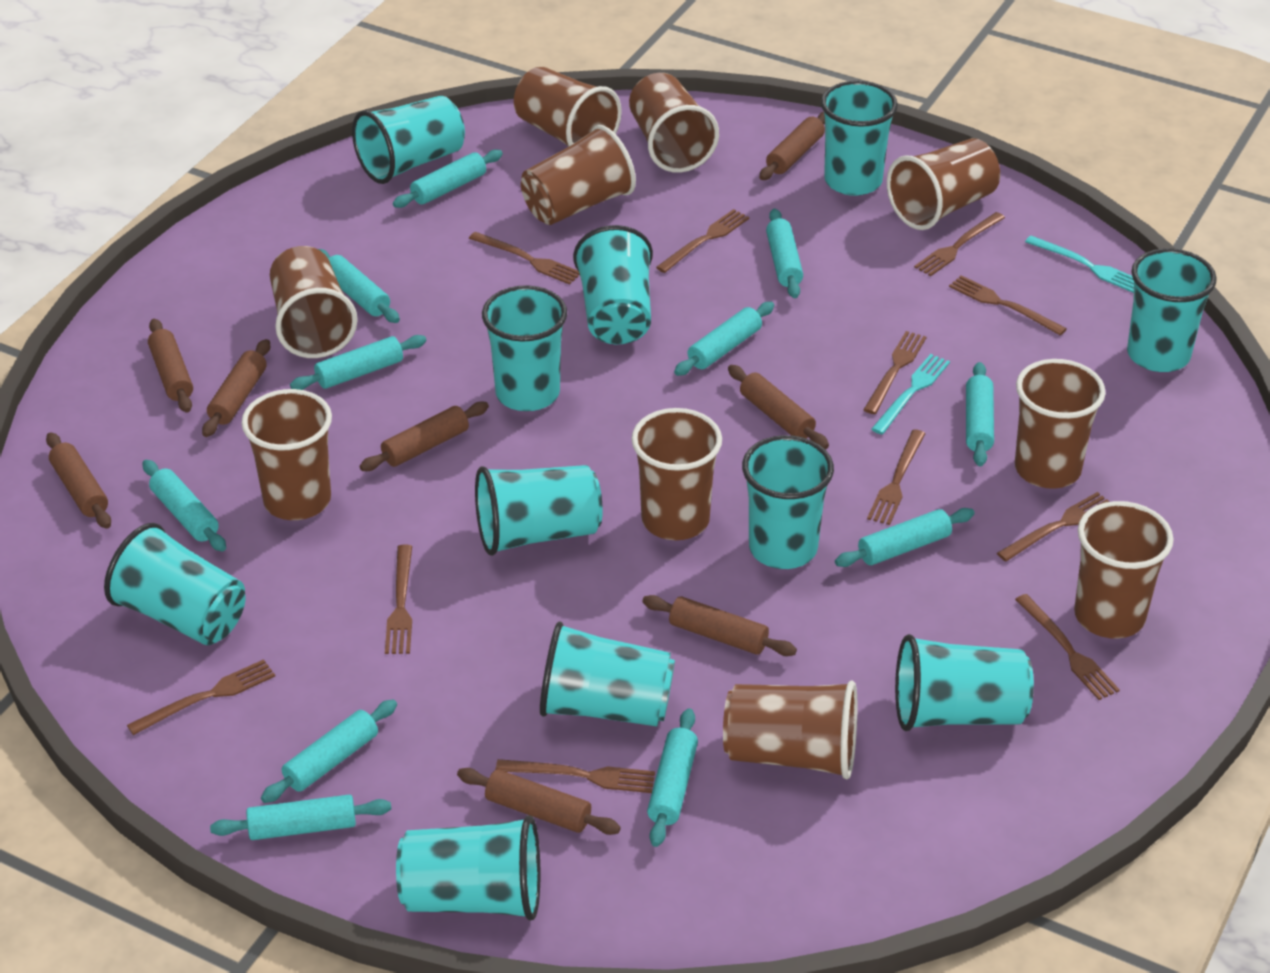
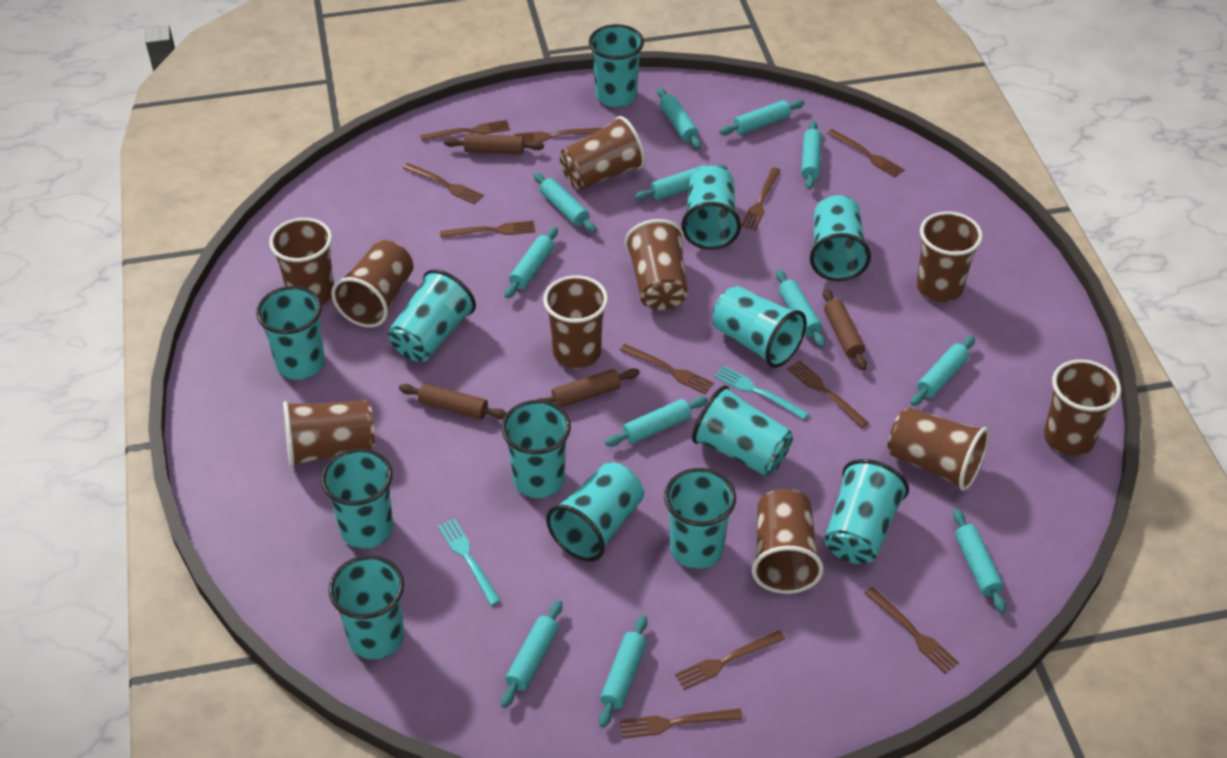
brown rolling pin: 8 -> 4
turquoise cup: 11 -> 13
turquoise rolling pin: 11 -> 12

